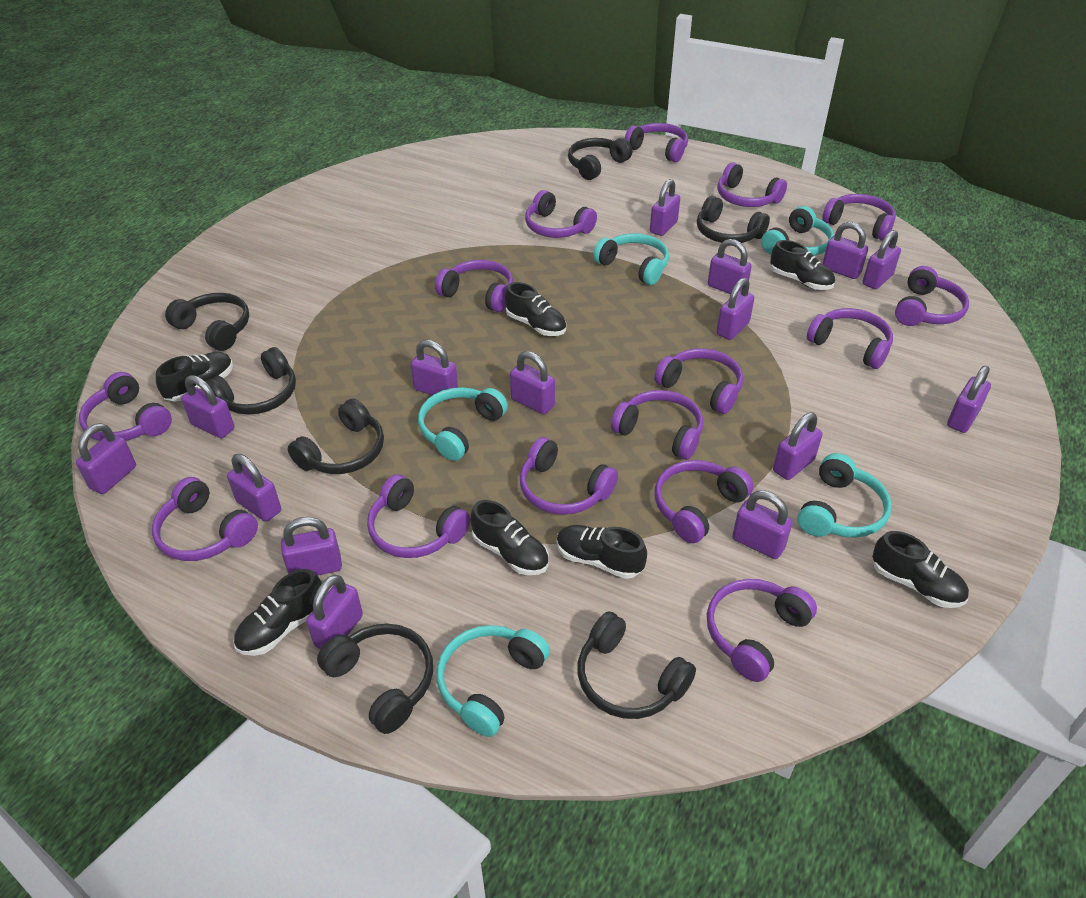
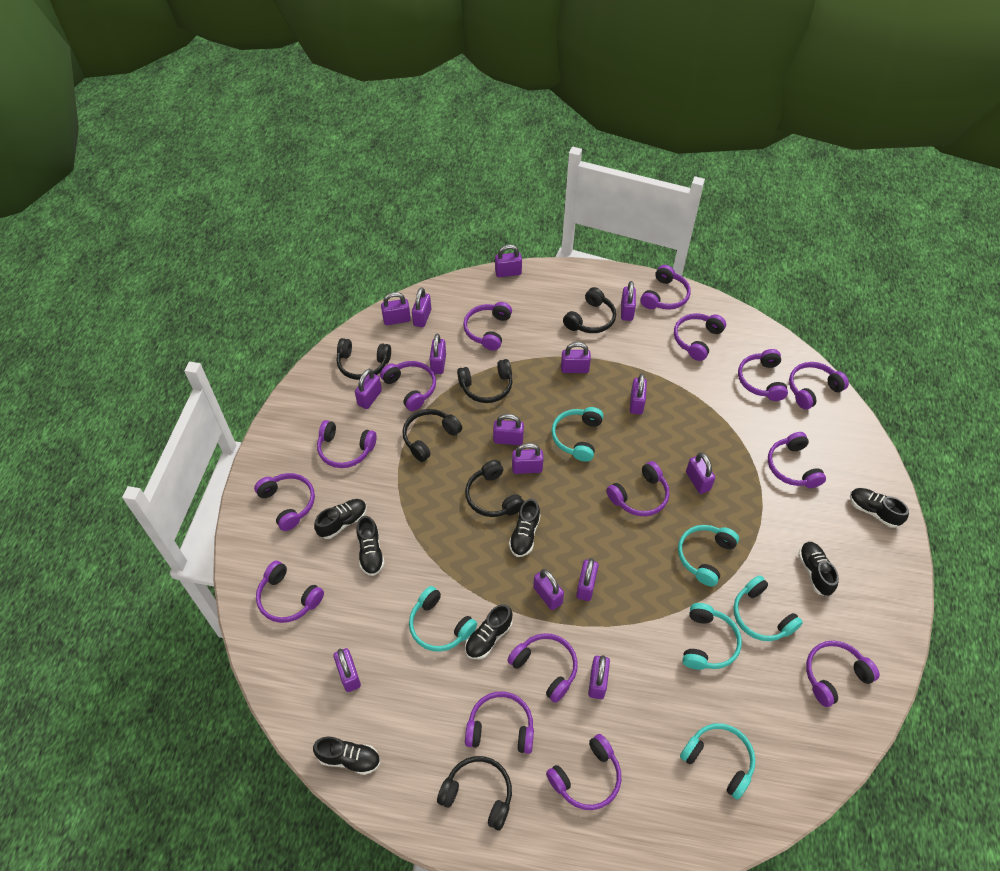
black headphones: 7 -> 6
turquoise headphones: 5 -> 6

